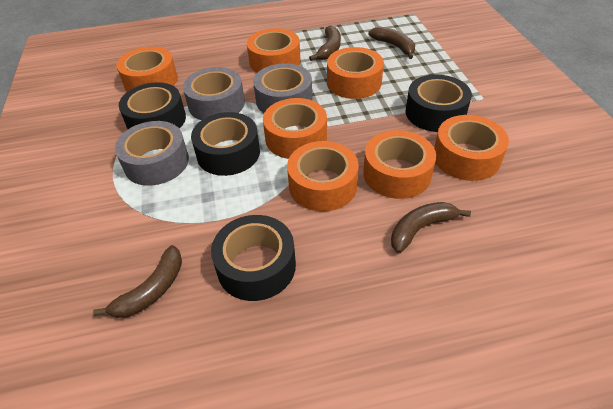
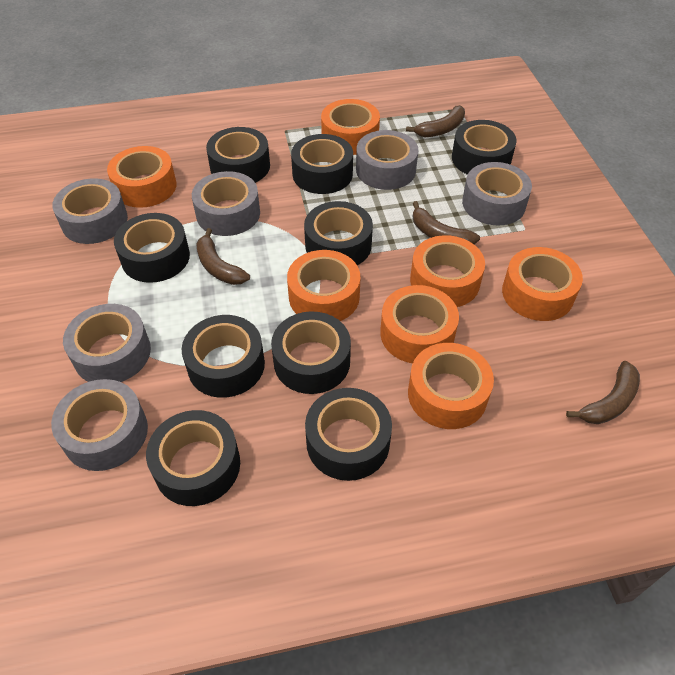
black tape: 4 -> 9
grey tape: 3 -> 6

